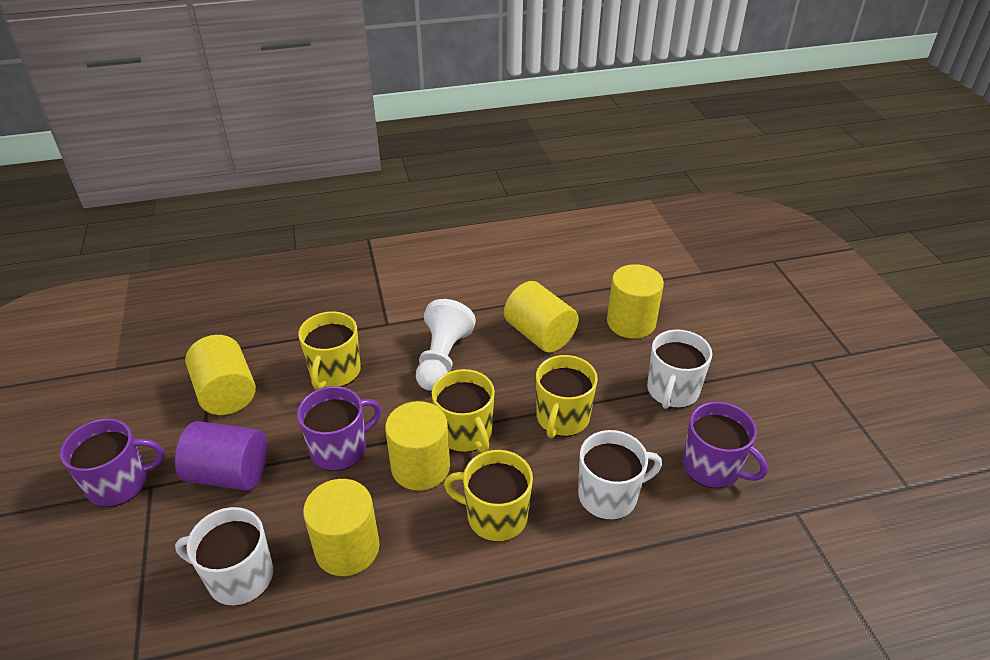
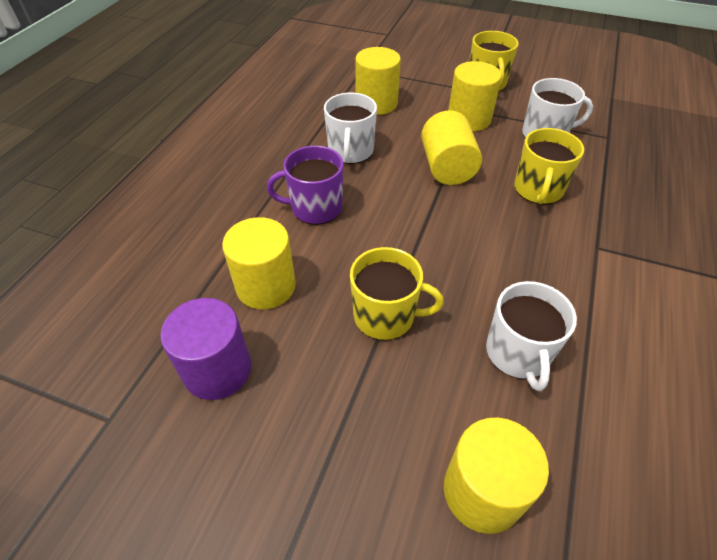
purple mug: 3 -> 1
white pawn: 1 -> 0
yellow mug: 4 -> 3

